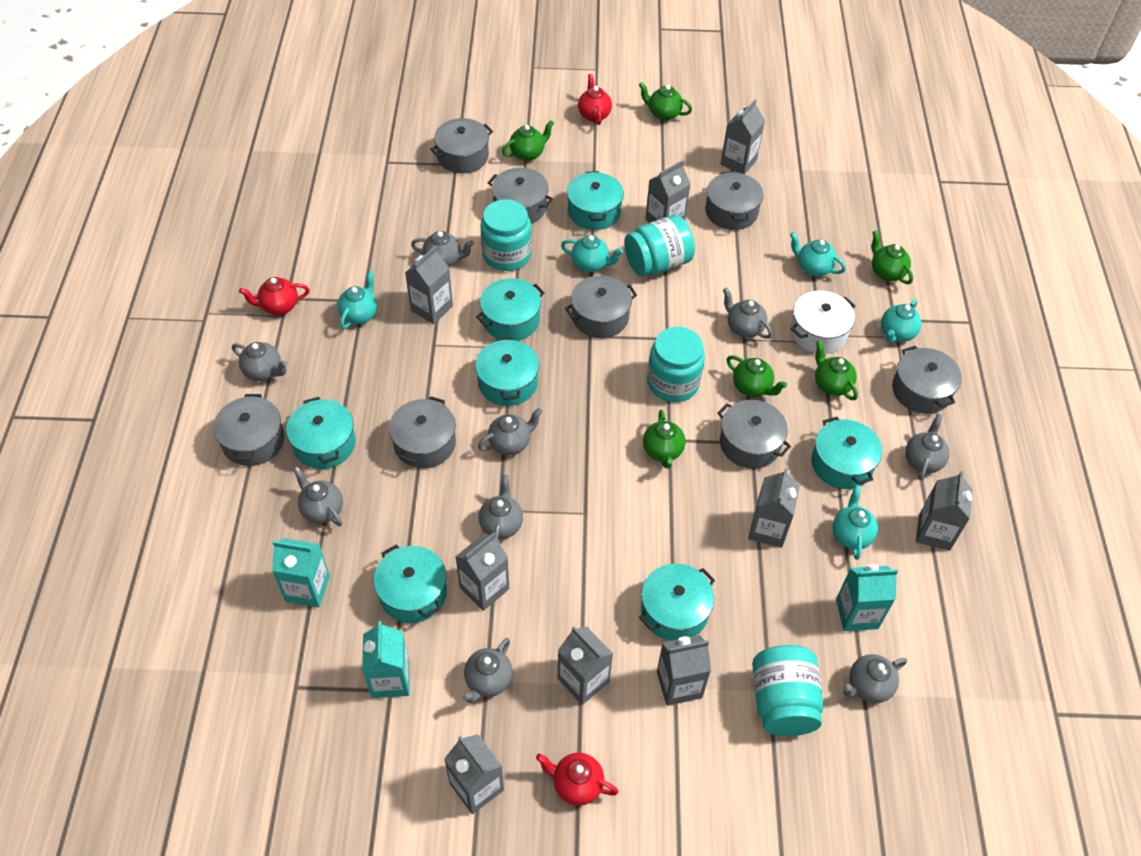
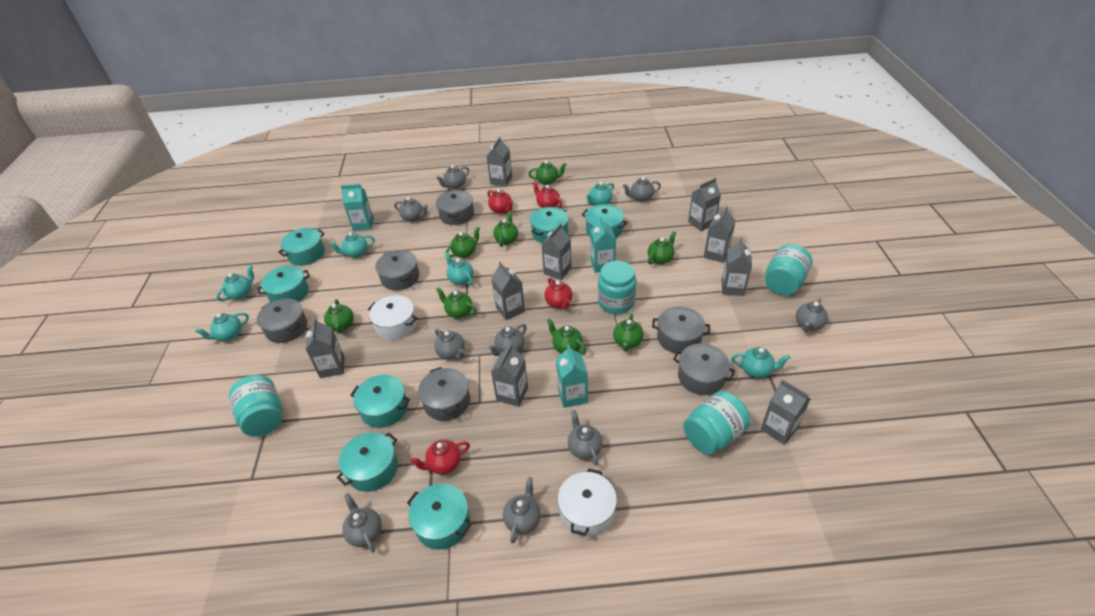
green teapot: 6 -> 8
grey pot: 8 -> 6
red teapot: 3 -> 4
turquoise teapot: 5 -> 6
white pot: 1 -> 2

